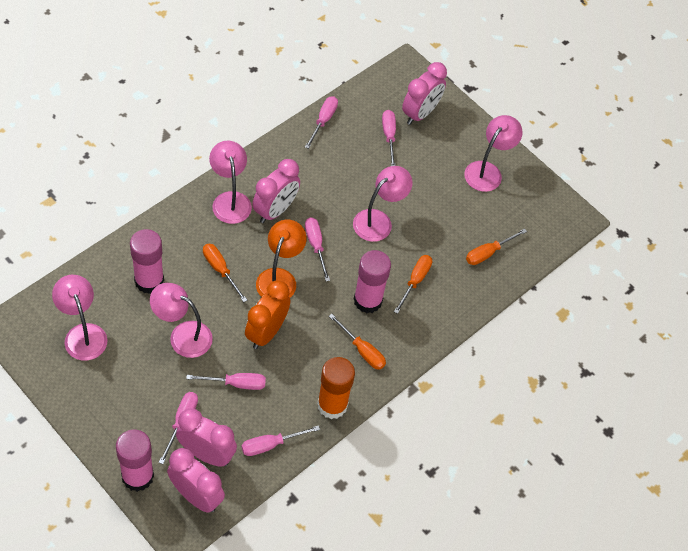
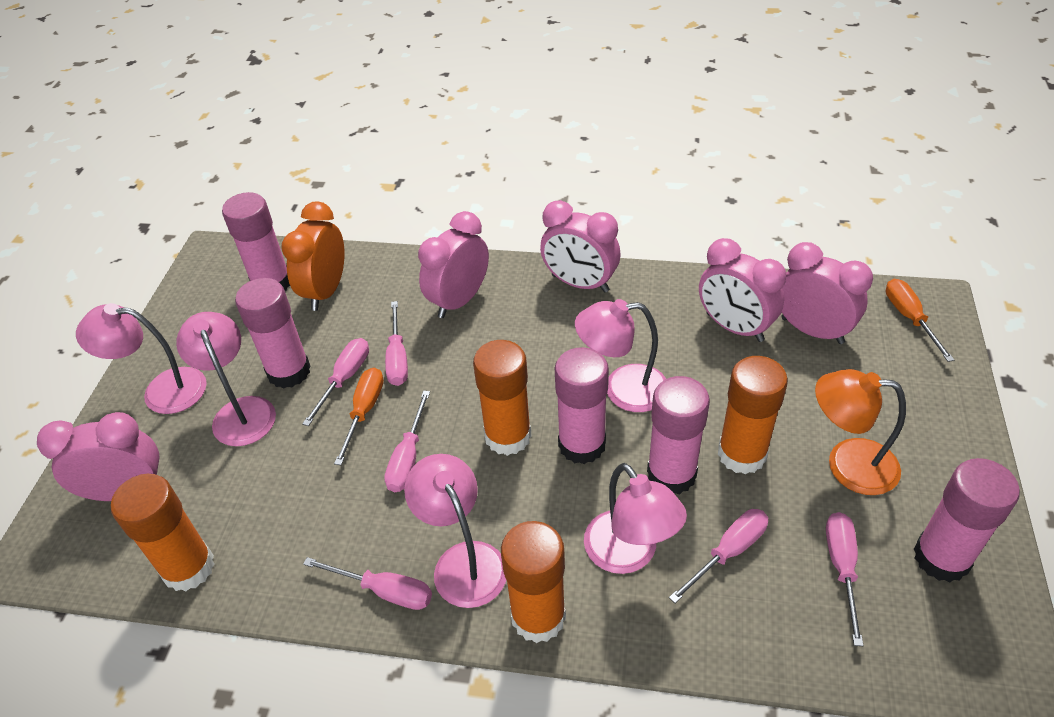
orange glue stick: 1 -> 4
orange screwdriver: 4 -> 2
pink clock: 4 -> 5
pink glue stick: 3 -> 5

